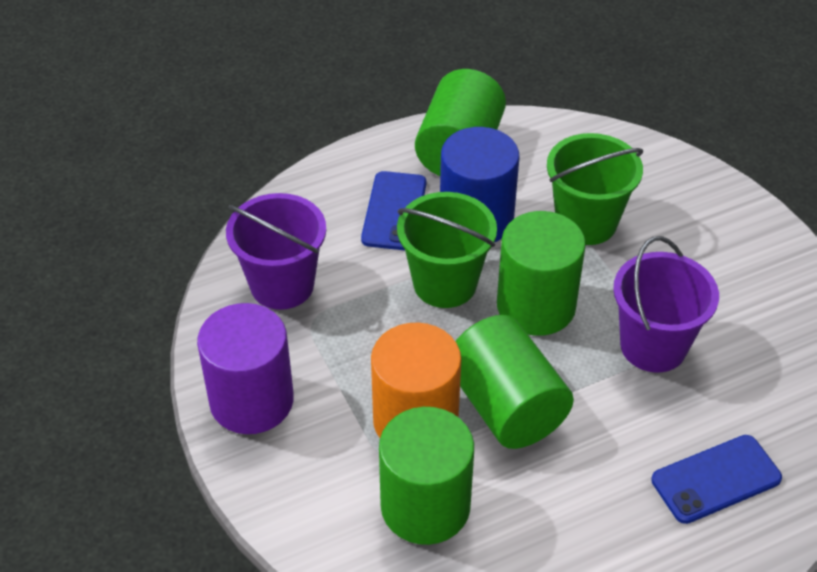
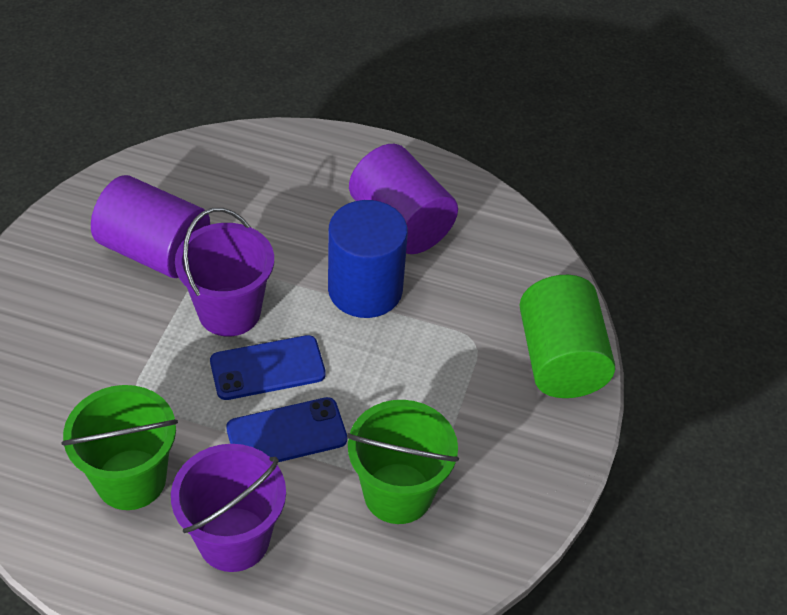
green cylinder: 4 -> 1
orange cylinder: 1 -> 0
purple cylinder: 1 -> 2

